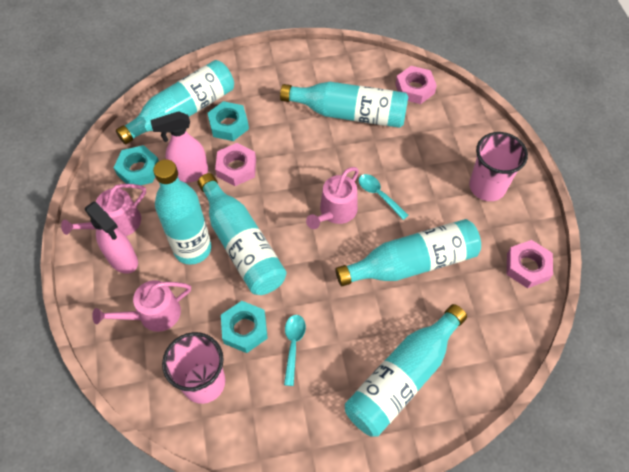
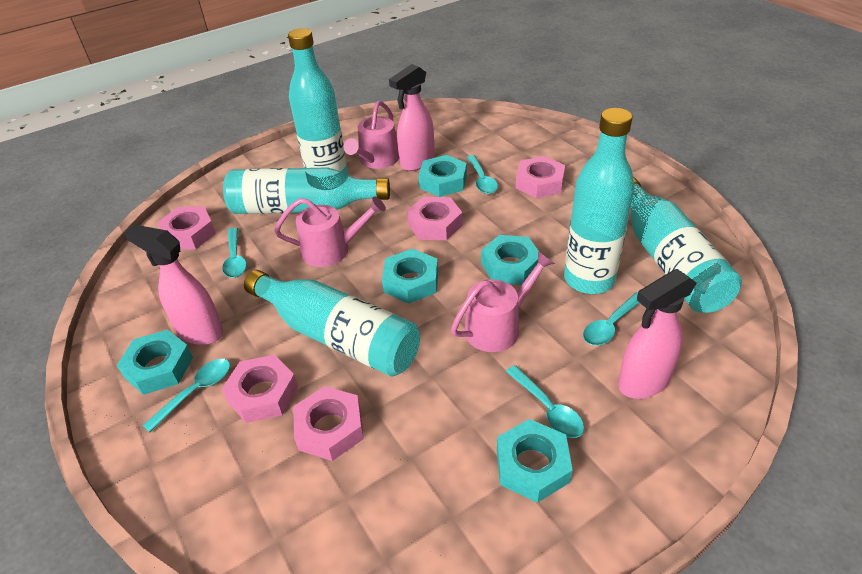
pink cup: 2 -> 0
pink nut: 3 -> 5
pink spray bottle: 2 -> 3
turquoise bottle: 6 -> 5
turquoise nut: 3 -> 5
turquoise spoon: 2 -> 5

